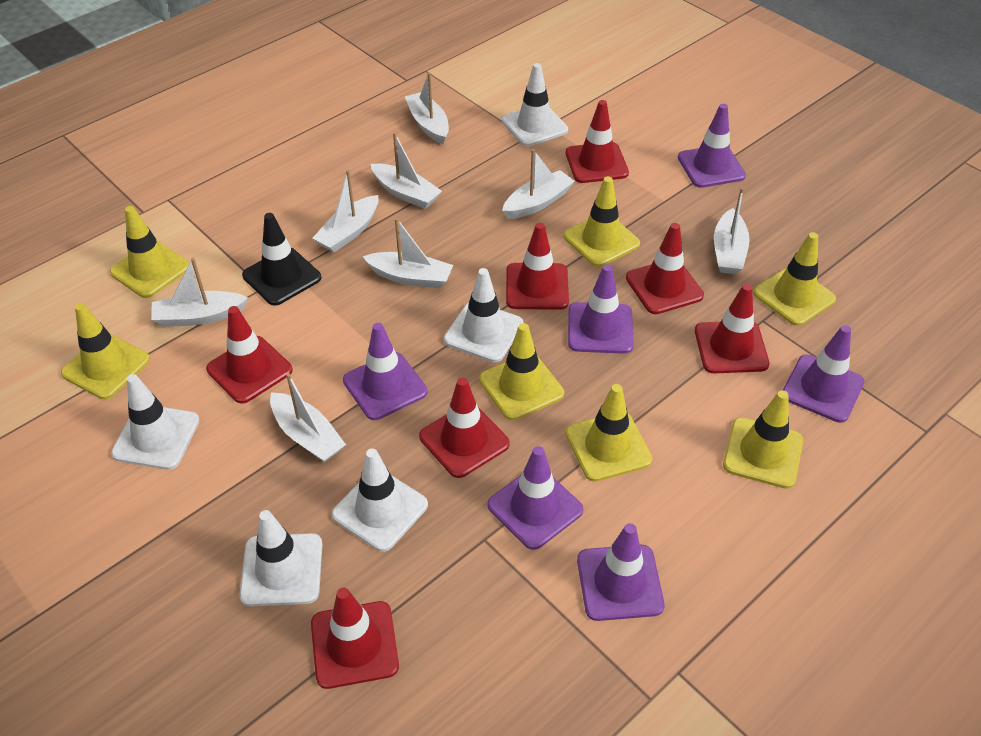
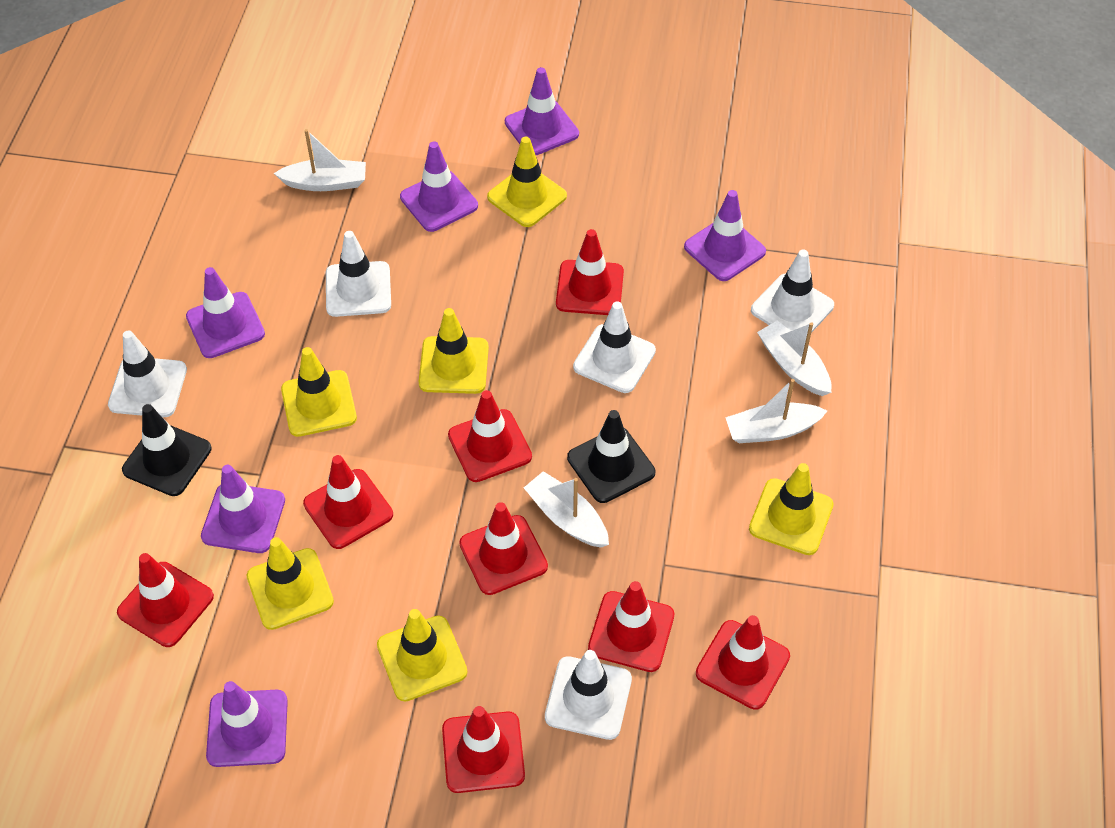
black traffic cone: 1 -> 2
red traffic cone: 7 -> 8
white boat: 8 -> 4
yellow traffic cone: 7 -> 6

